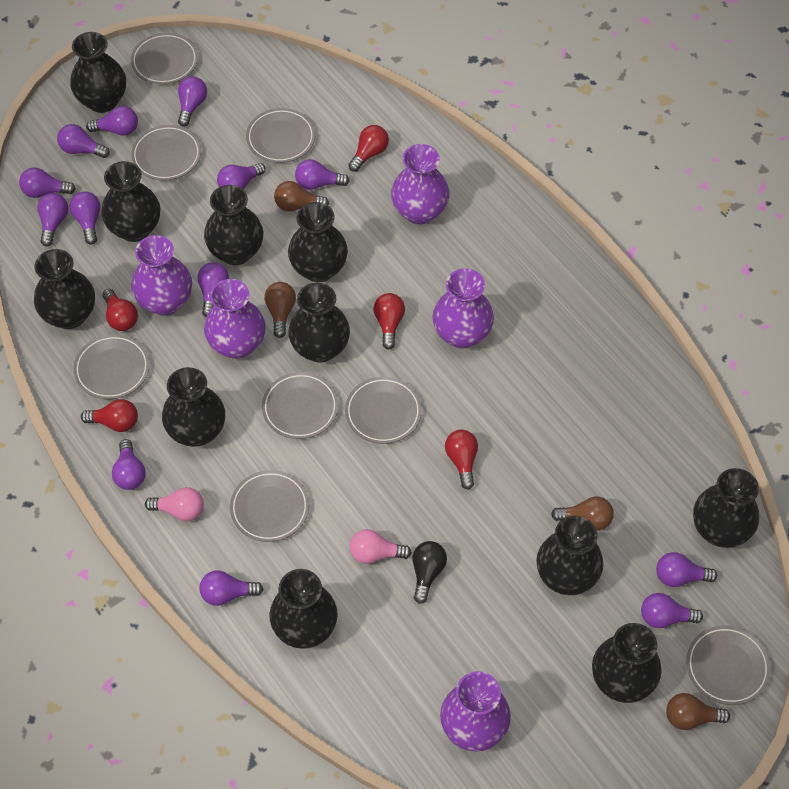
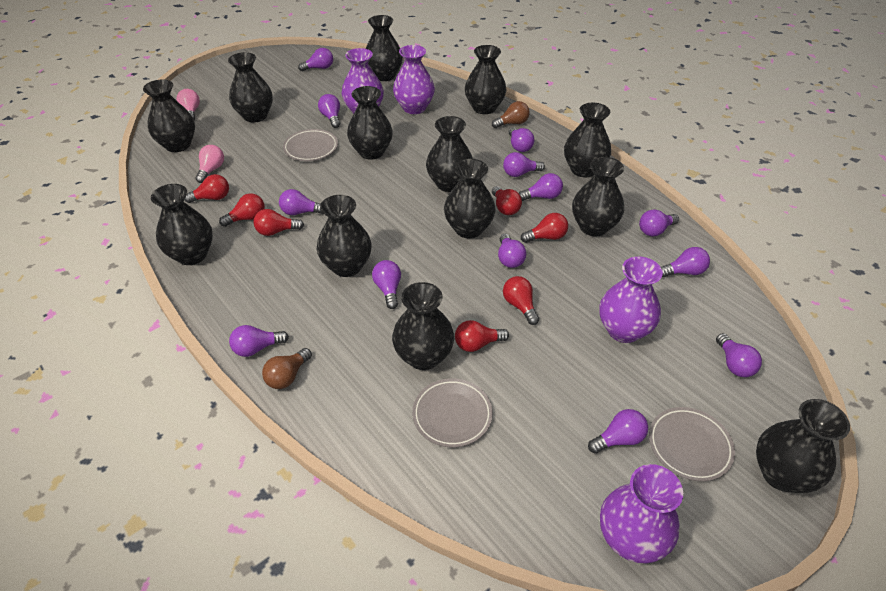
black light bulb: 1 -> 0
black vase: 11 -> 13
brown light bulb: 4 -> 2
grey plate: 8 -> 3
purple vase: 5 -> 4
red light bulb: 5 -> 7

